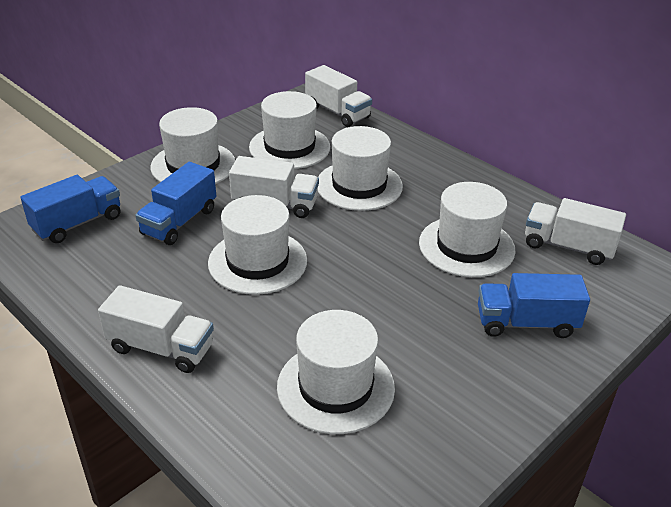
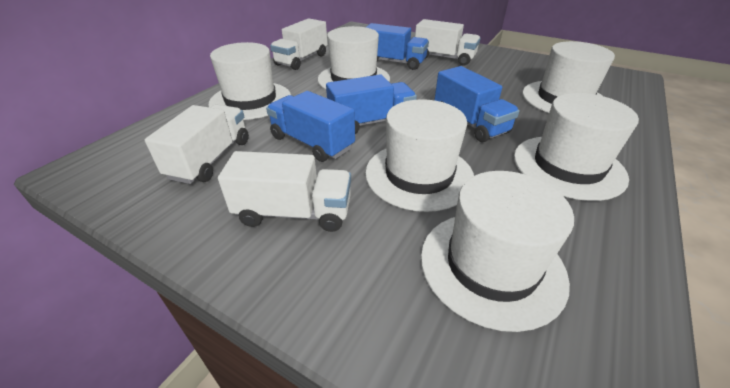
blue truck: 3 -> 4

